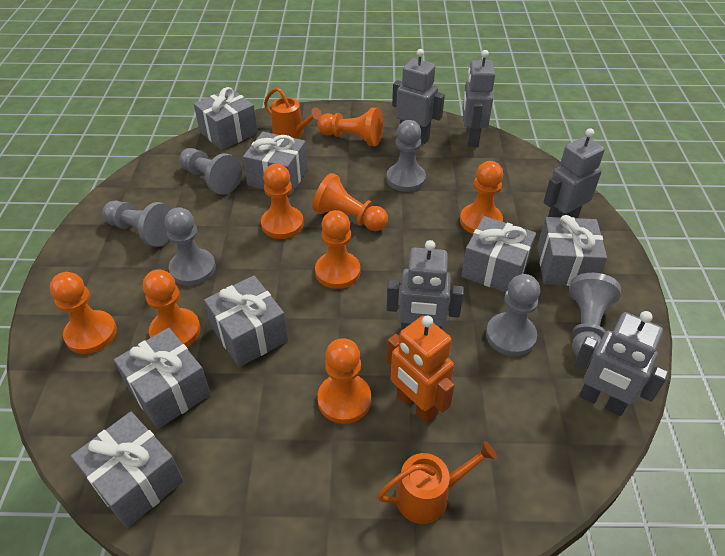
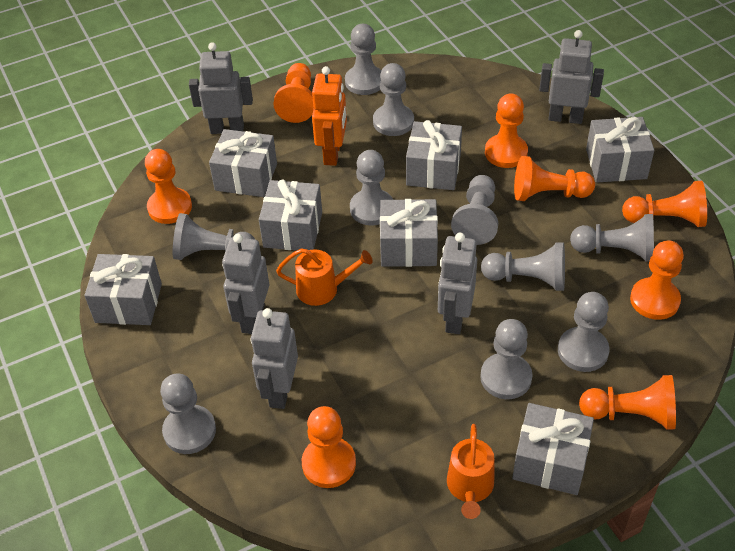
grey pawn: 6 -> 10

